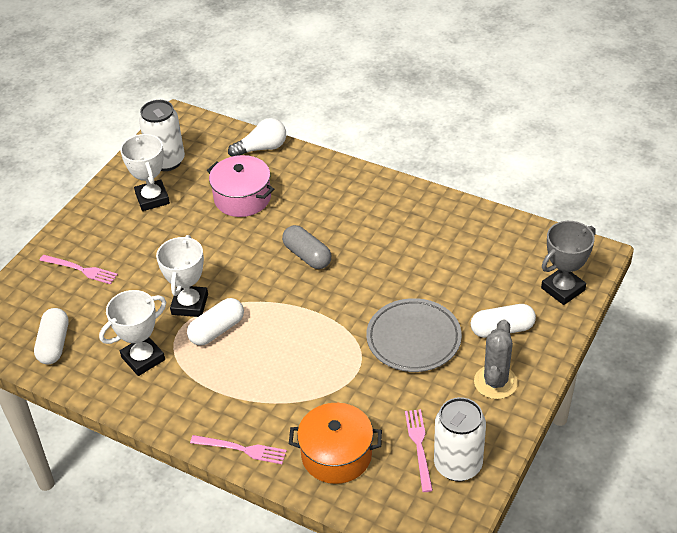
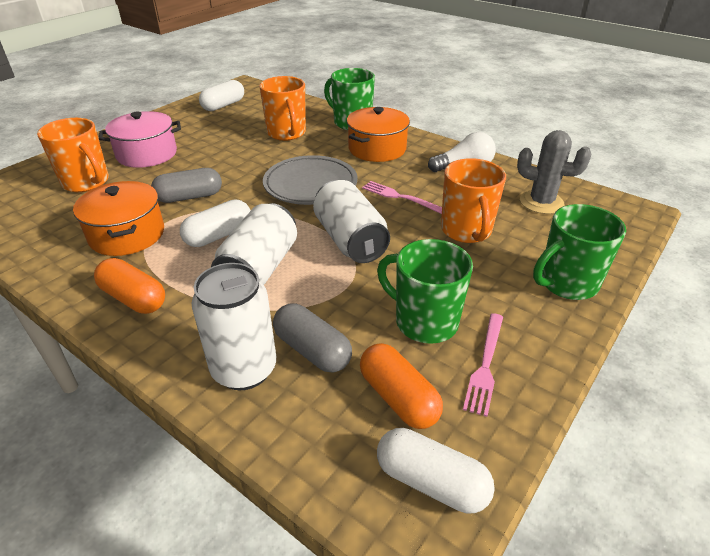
green mug: 0 -> 3
grey capsule: 1 -> 2
grey trophy: 1 -> 0
orange capsule: 0 -> 2
orange mug: 0 -> 3
orange pot: 1 -> 2
pink fork: 3 -> 2
white can: 2 -> 3
white trophy: 3 -> 0

